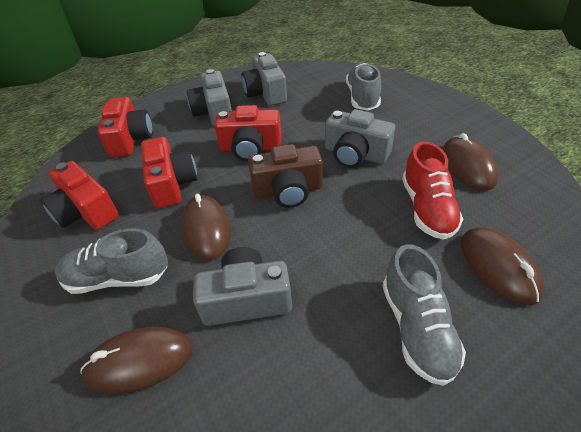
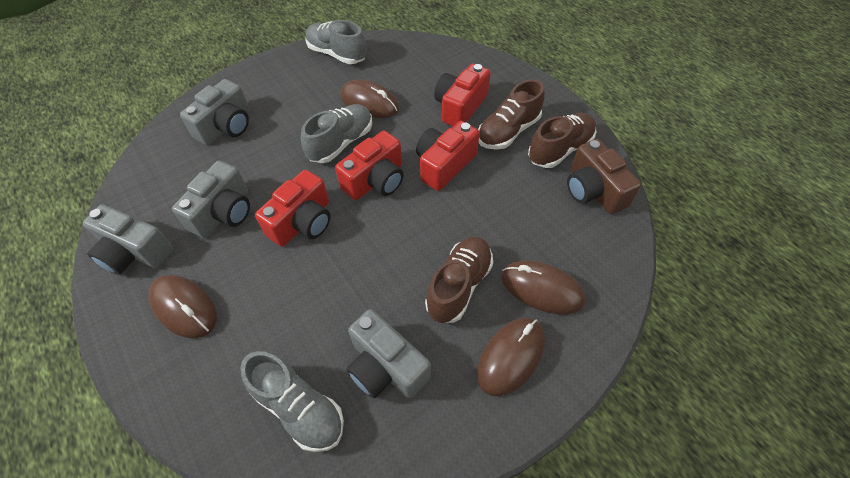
brown shoe: 0 -> 3
red shoe: 1 -> 0

